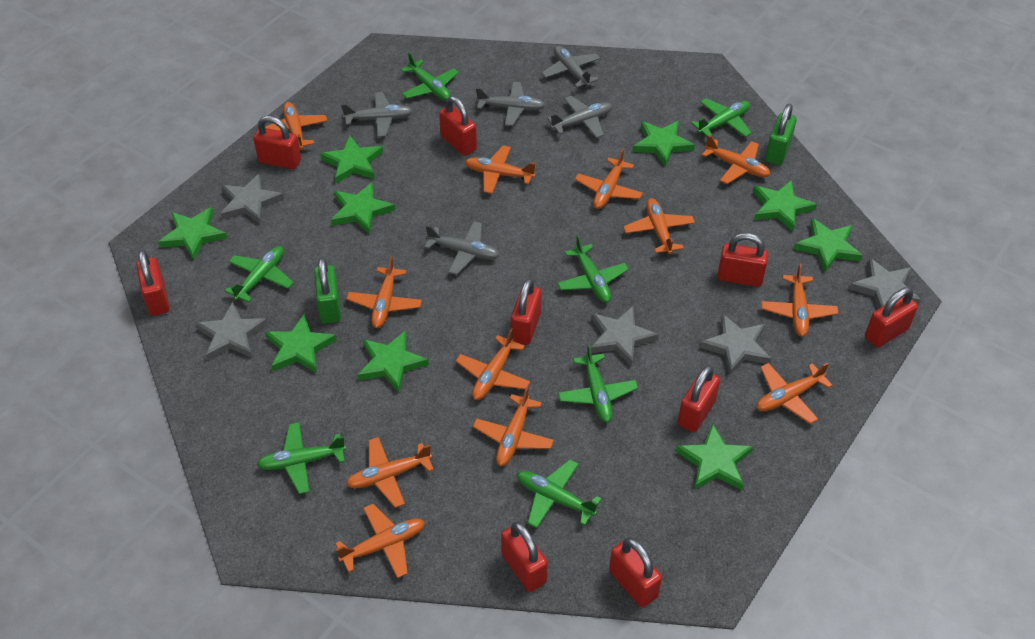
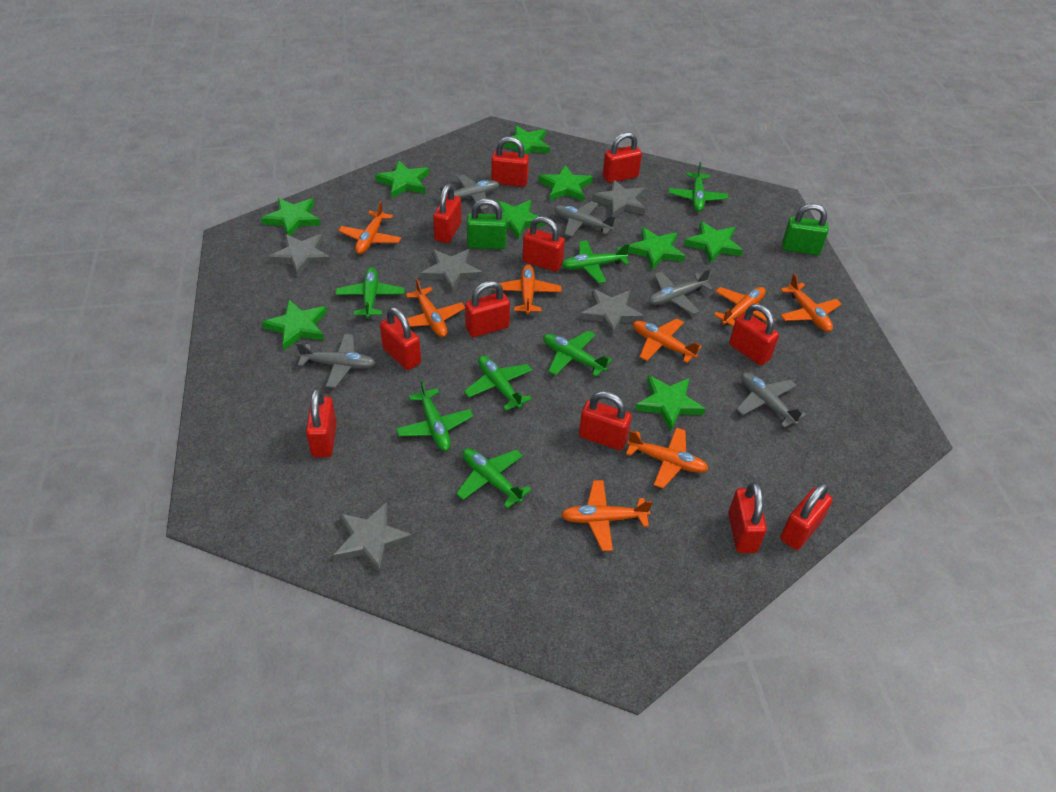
orange plane: 12 -> 8
red padlock: 9 -> 11

